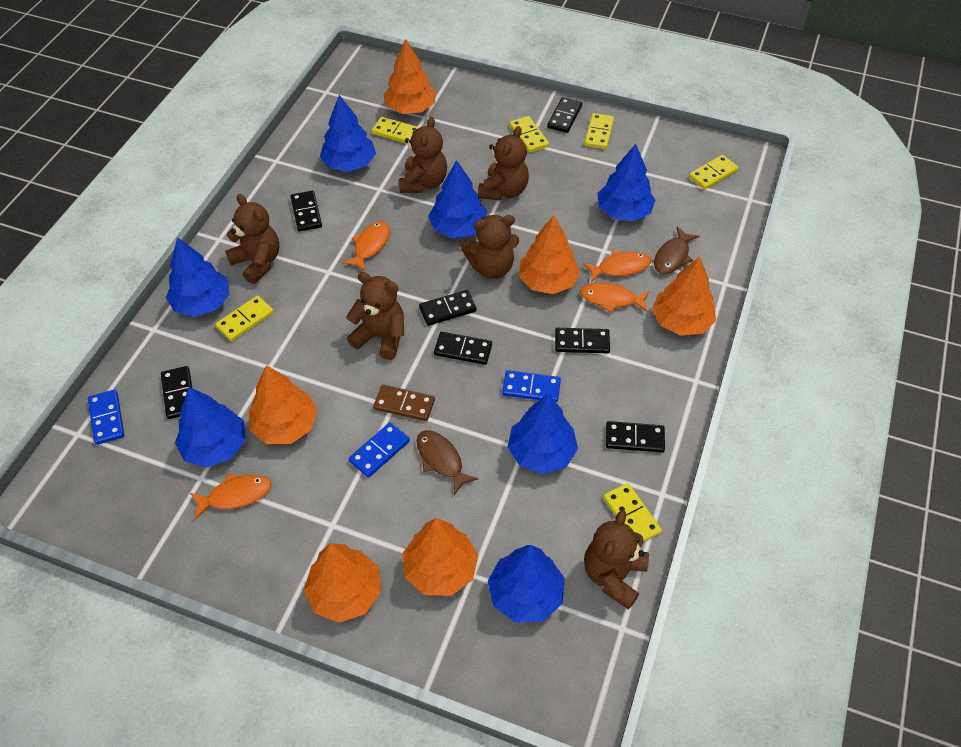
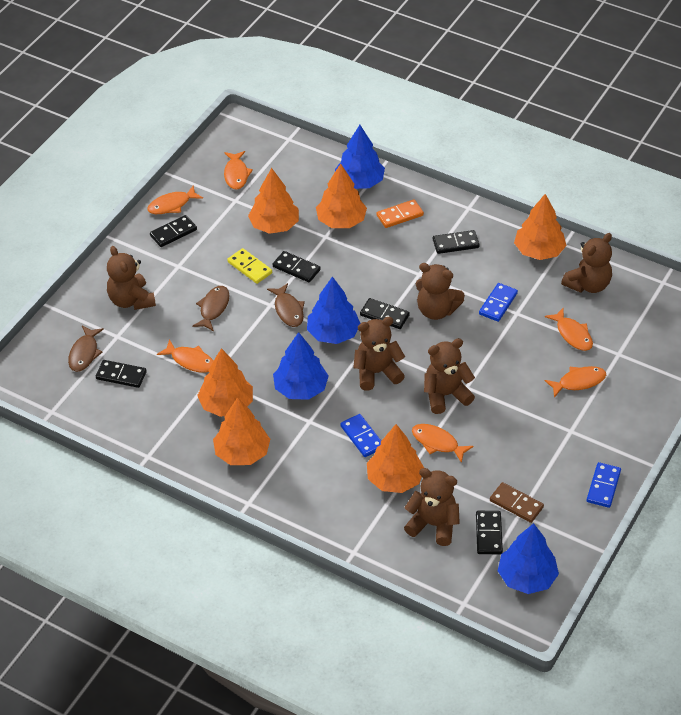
black domino: 7 -> 6
blue tree: 7 -> 4
brown fish: 2 -> 3
orange domino: 0 -> 1
orange fish: 4 -> 6
yellow domino: 6 -> 1

